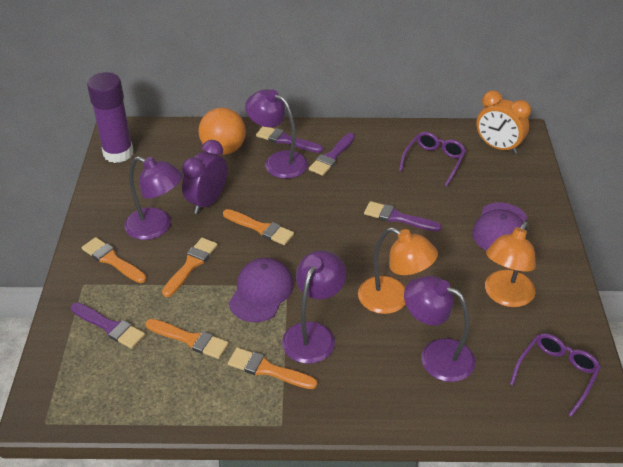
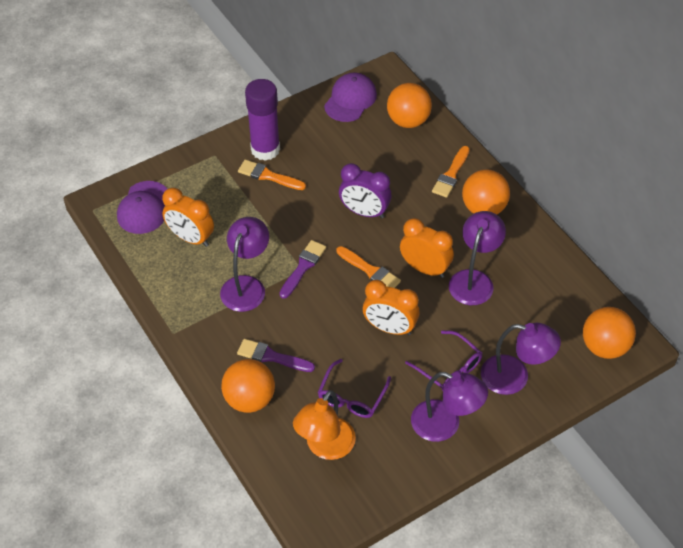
orange ball: 1 -> 4
orange brush: 5 -> 3
orange clock: 1 -> 3
orange lamp: 2 -> 1
purple brush: 4 -> 2

